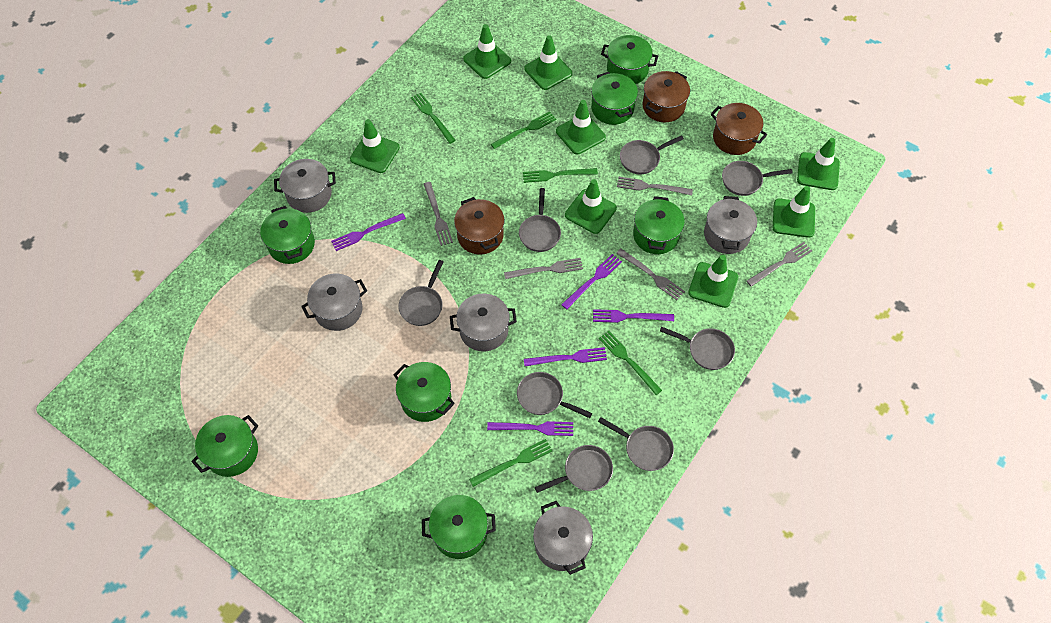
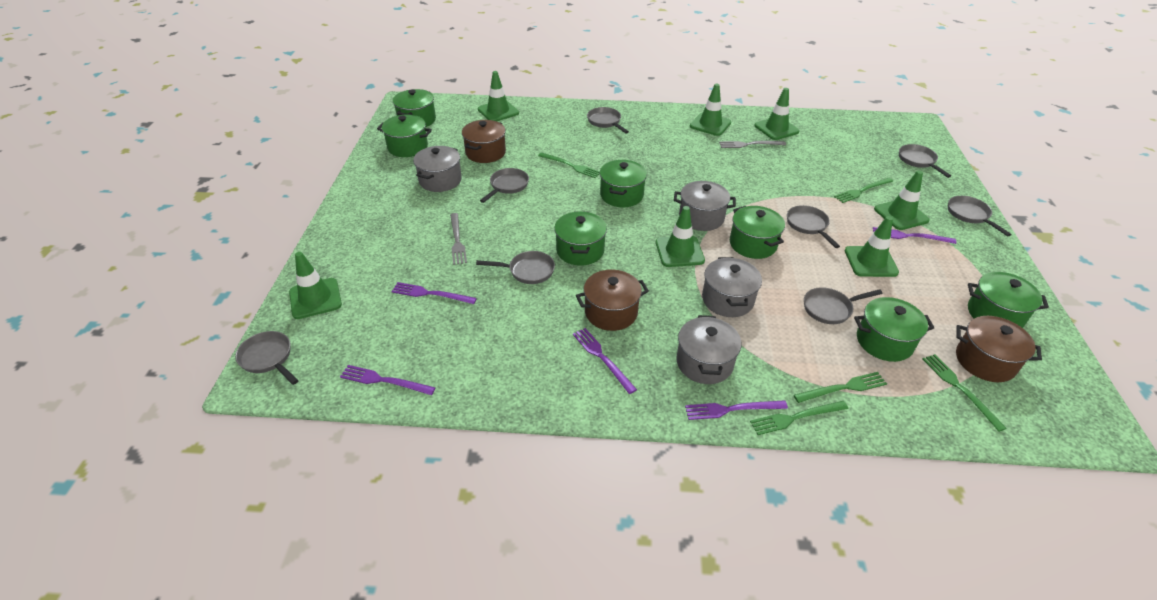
green traffic cone: 8 -> 7
grey fork: 5 -> 2
grey pot: 5 -> 4

